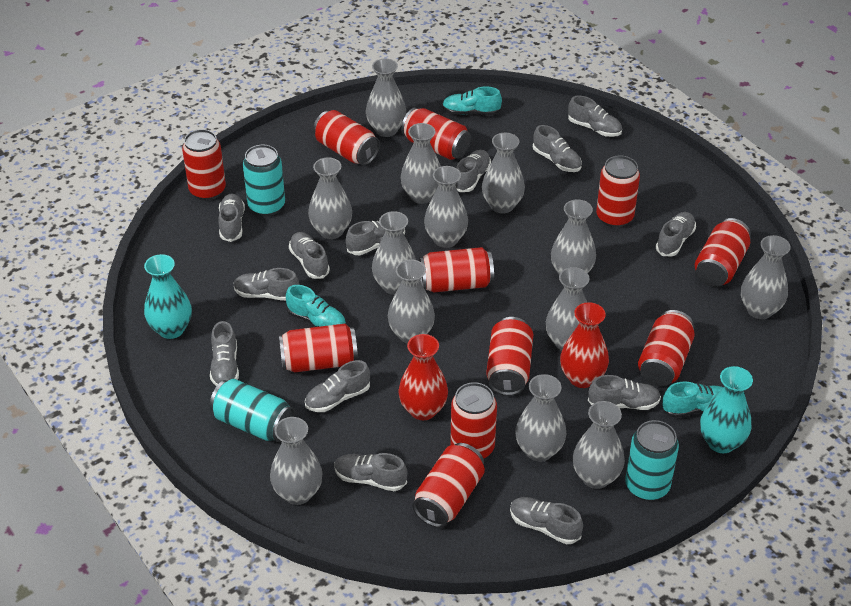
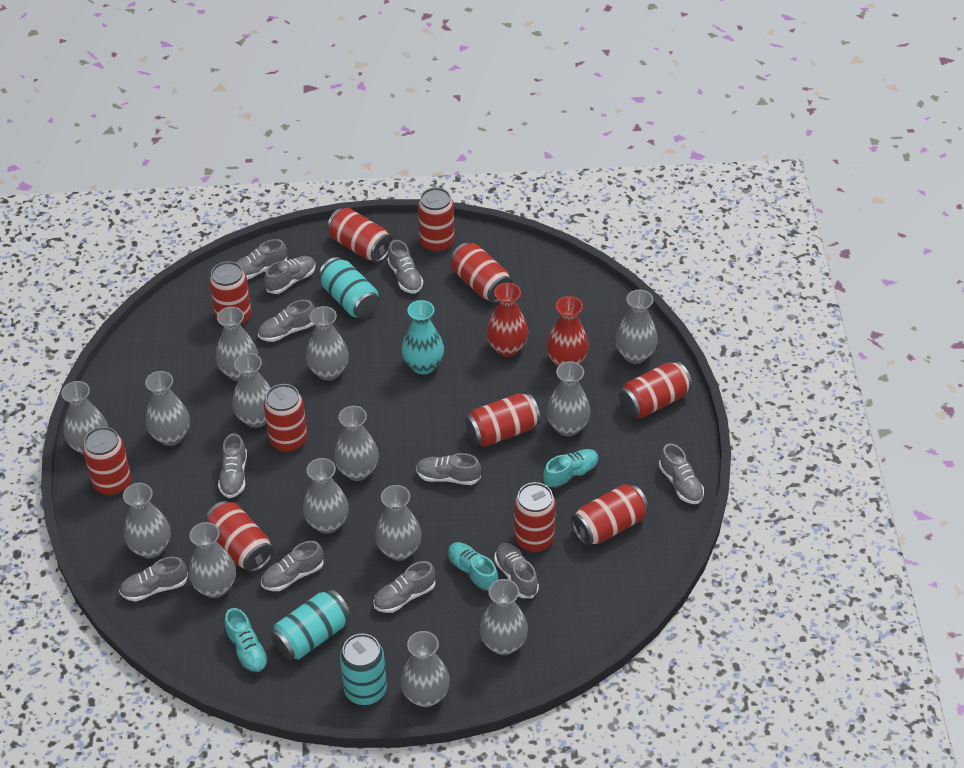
grey shoe: 13 -> 11
grey vase: 13 -> 14
turquoise vase: 2 -> 1

